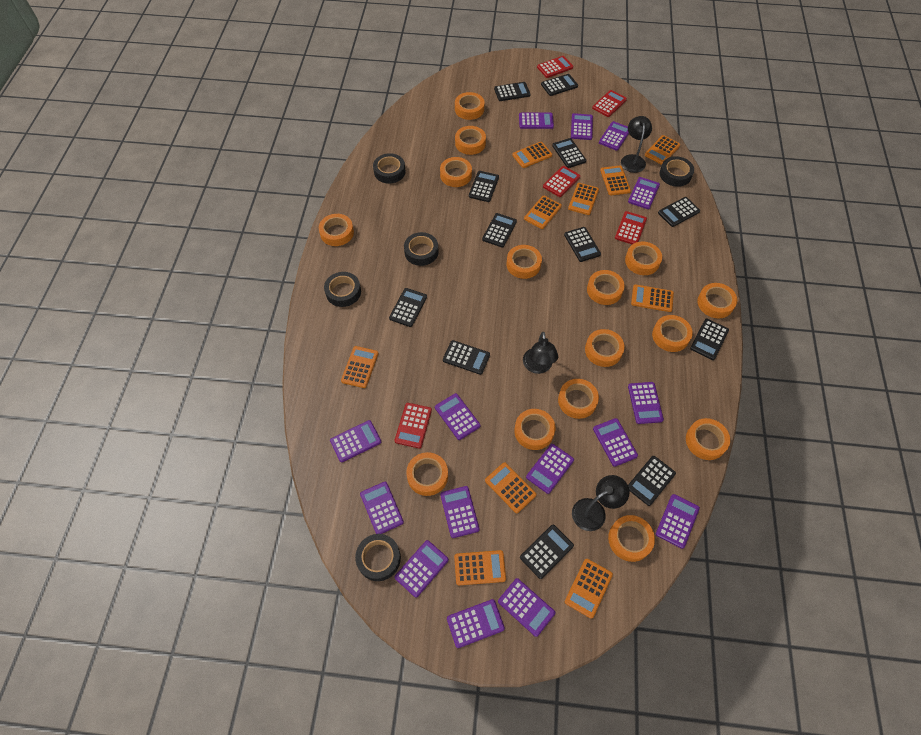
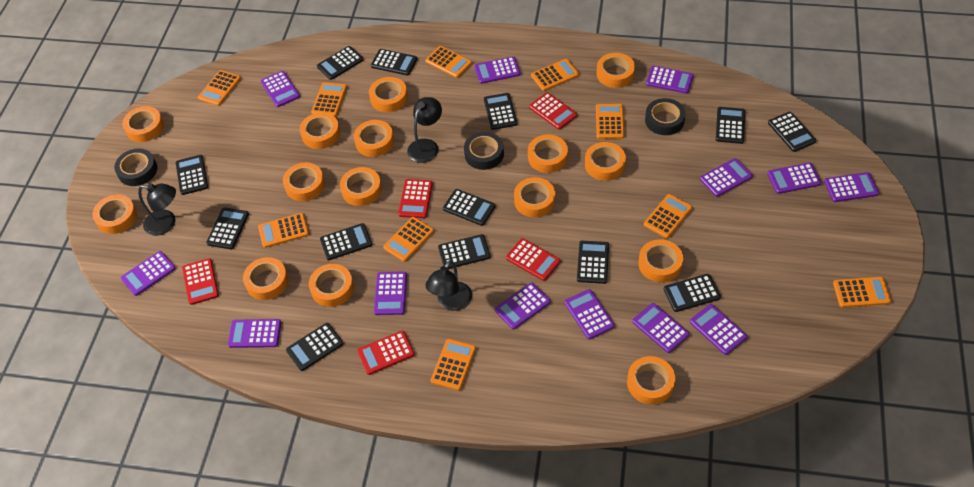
black calculator: 12 -> 13
black tape: 5 -> 3
purple calculator: 15 -> 13

